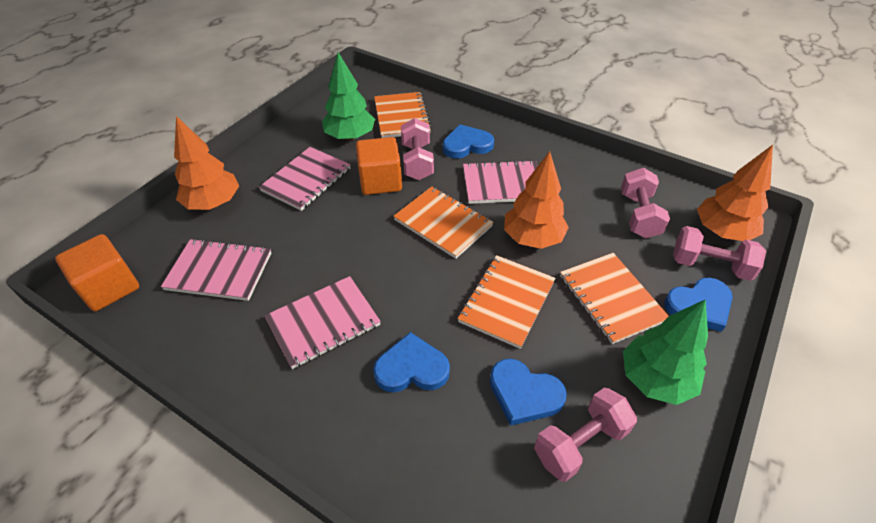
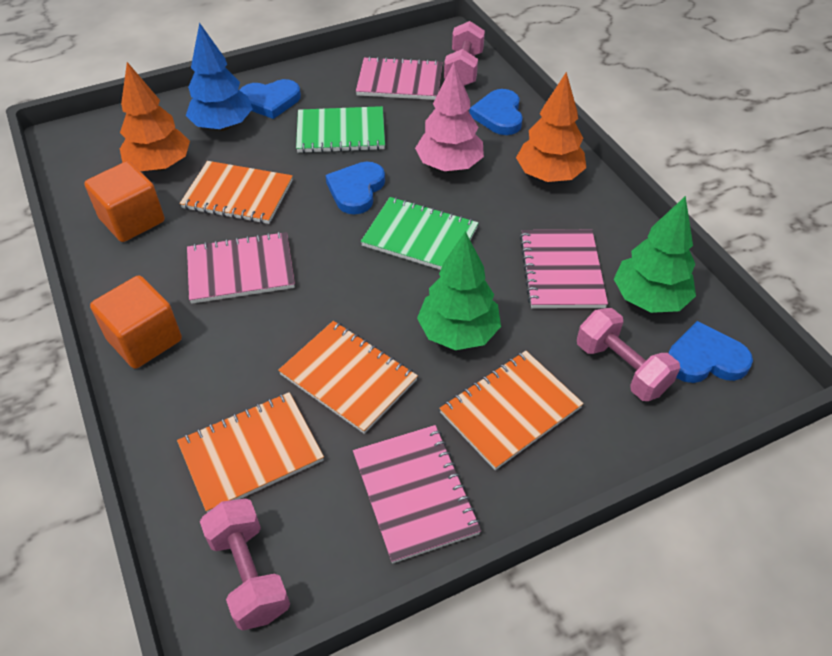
blue tree: 0 -> 1
green notebook: 0 -> 2
orange tree: 3 -> 2
pink dumbbell: 4 -> 3
pink tree: 0 -> 1

